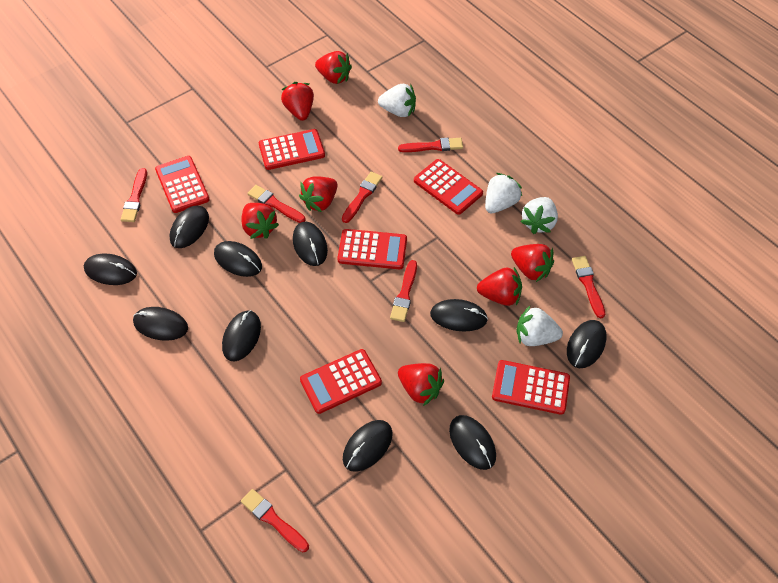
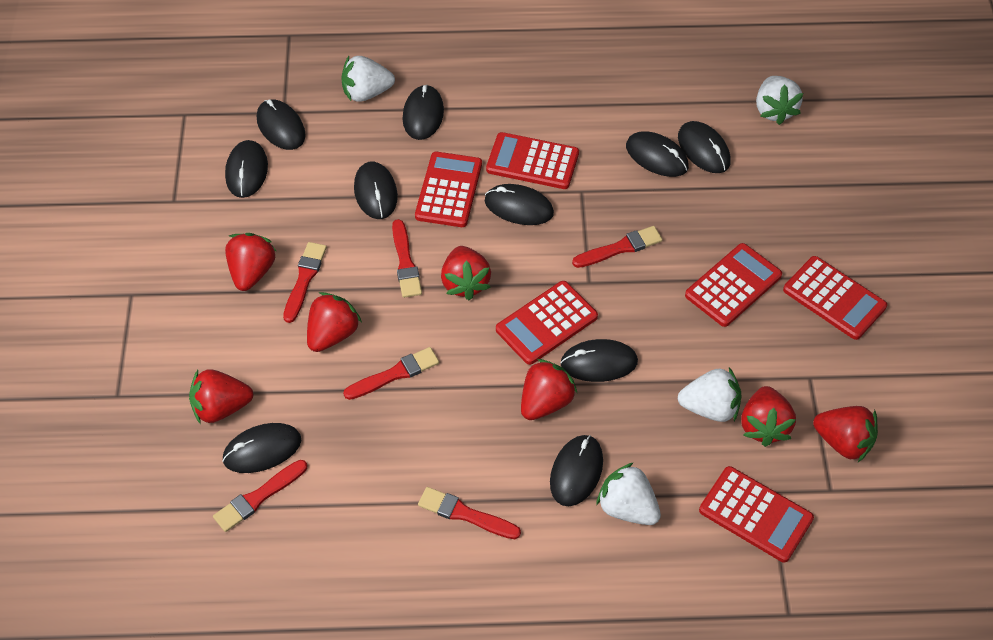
red brush: 7 -> 6

